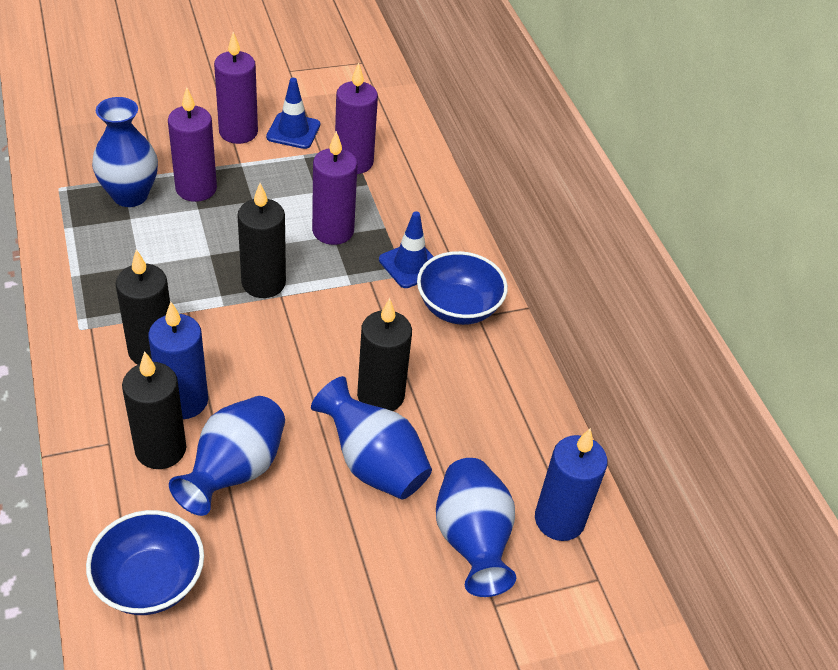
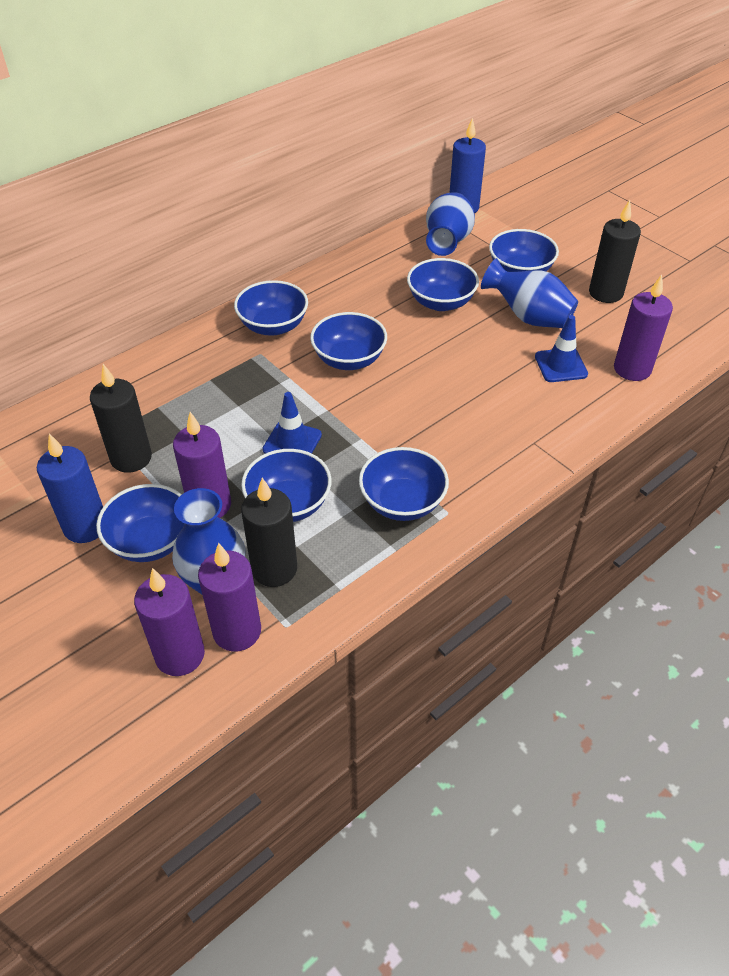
black candle: 4 -> 3
blue bowl: 2 -> 7
blue vase: 4 -> 3

